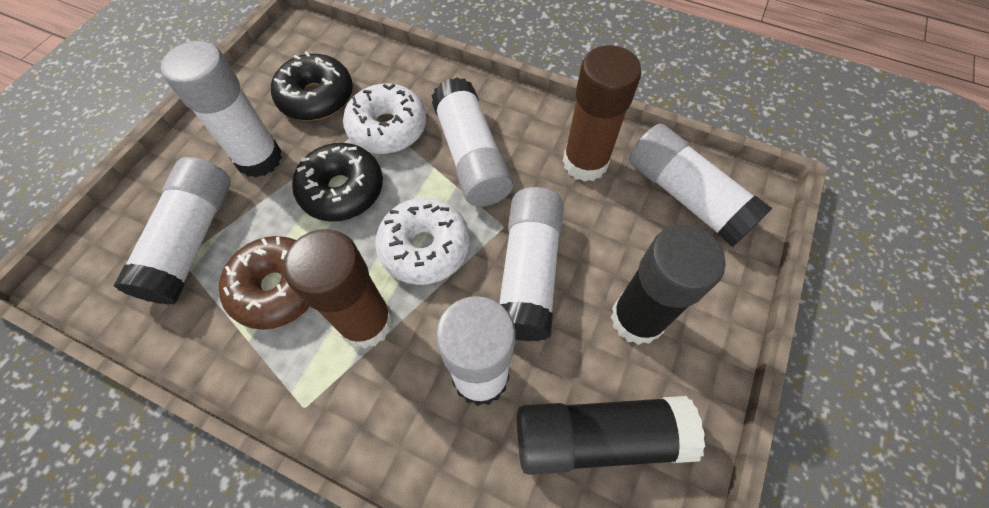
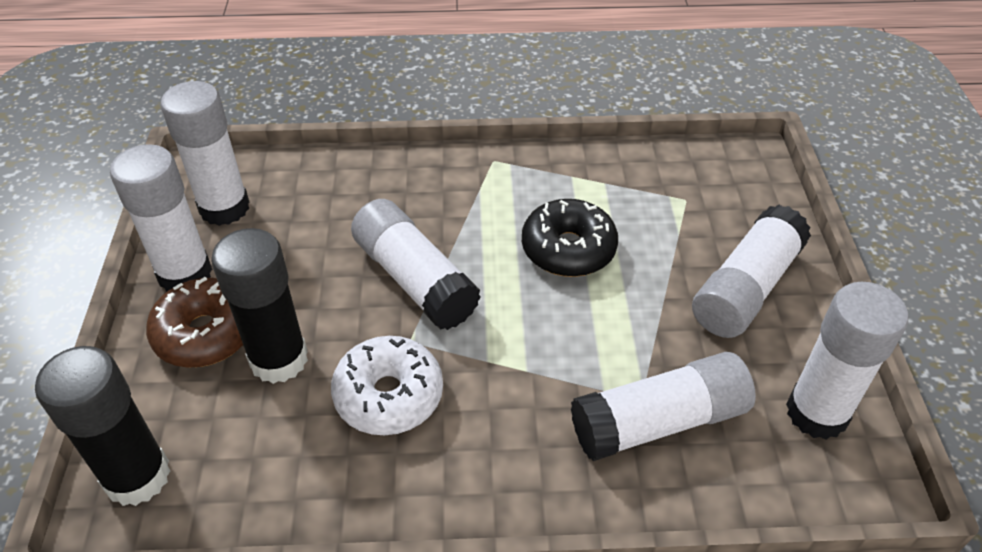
black donut: 2 -> 1
brown glue stick: 2 -> 0
white donut: 2 -> 1

